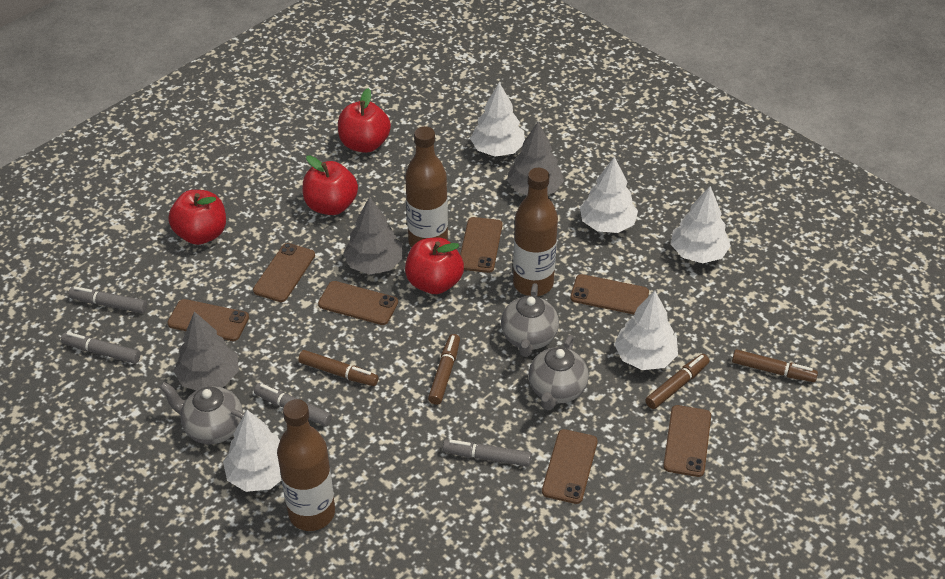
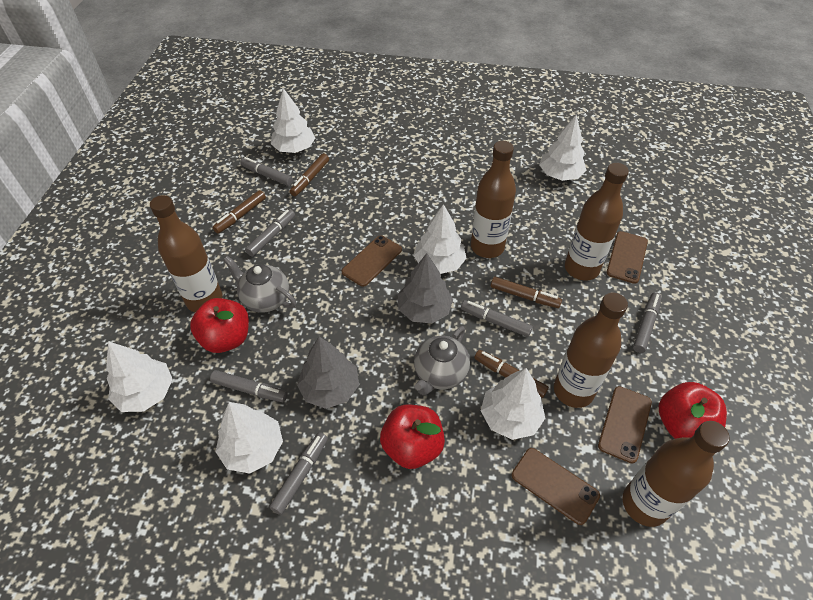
brown bottle: 3 -> 5
brown phone: 7 -> 4
grey marker: 4 -> 6
grey teapot: 3 -> 2
grey tree: 3 -> 2
red apple: 4 -> 3
white tree: 5 -> 6

